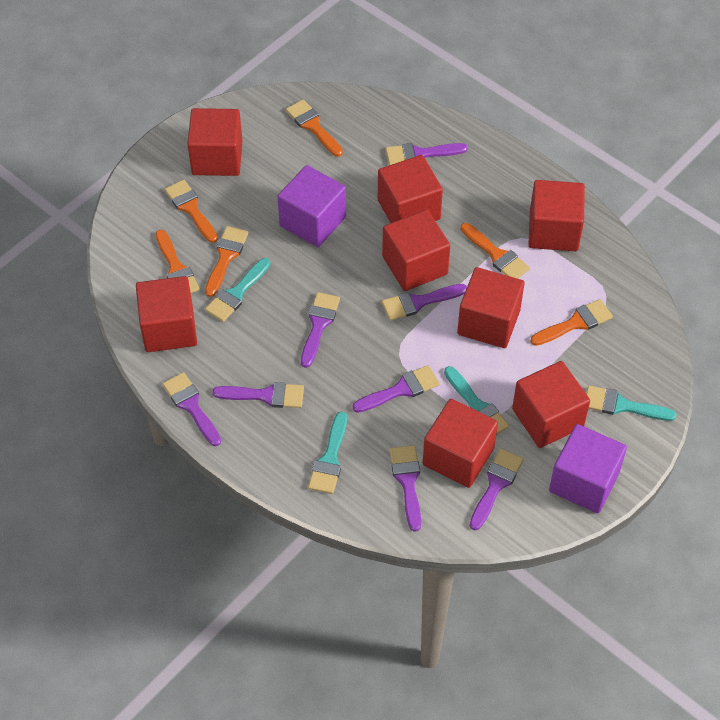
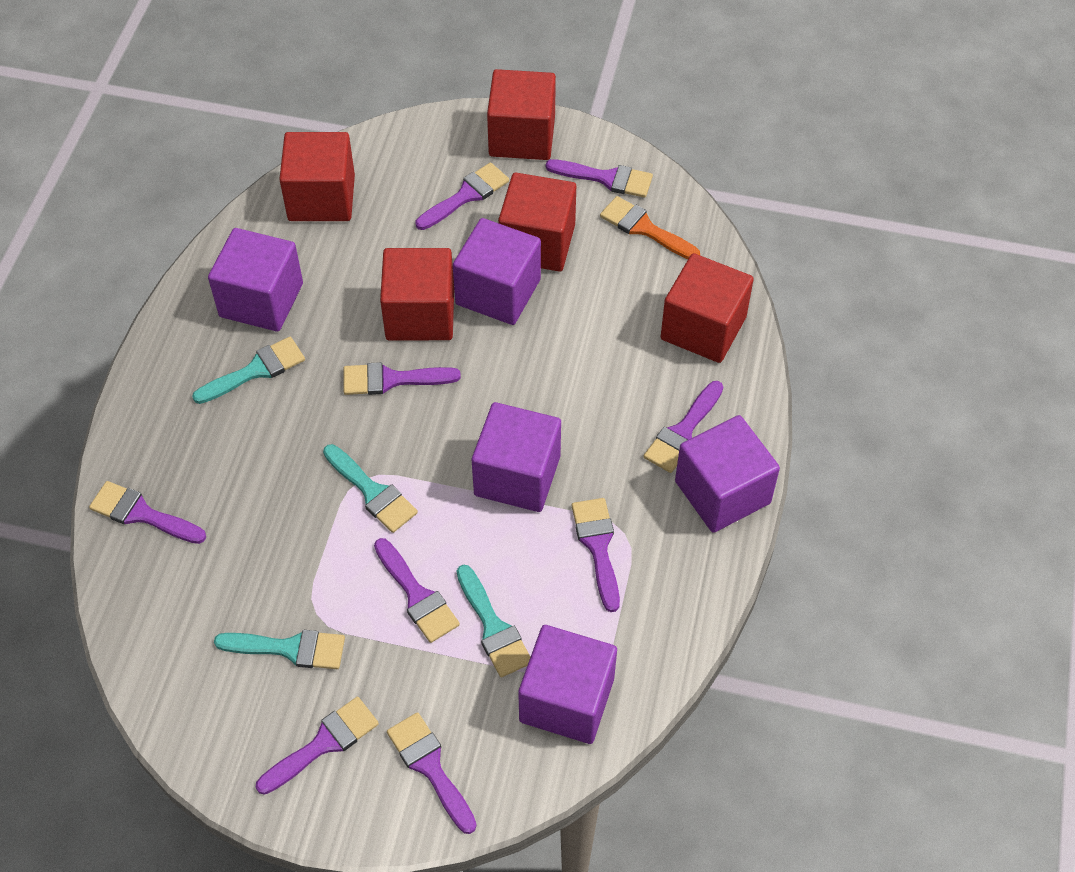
orange brush: 6 -> 1
purple brush: 8 -> 9
purple cube: 2 -> 5
red cube: 8 -> 5

